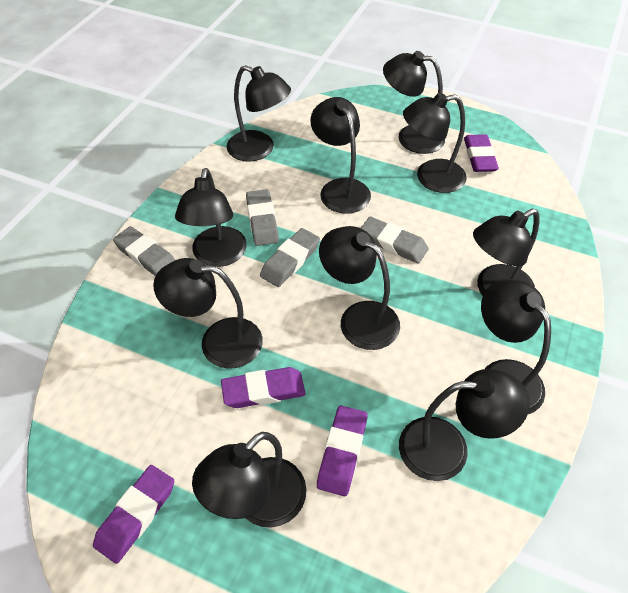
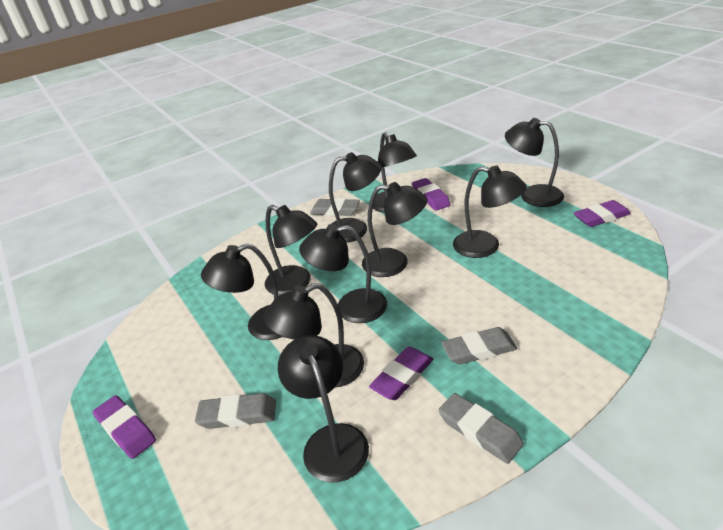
black lamp: 11 -> 10

